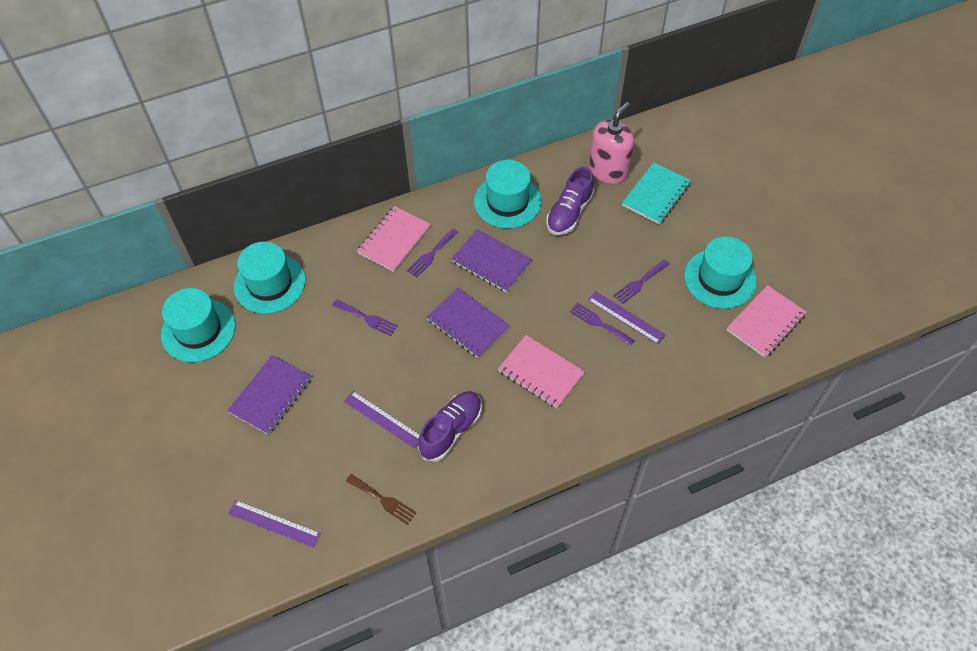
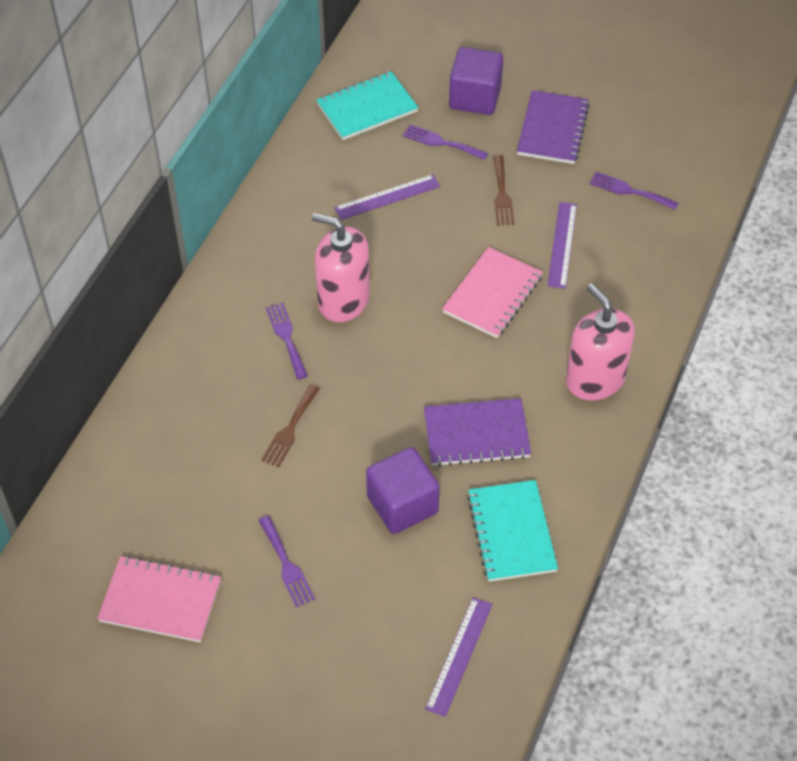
brown fork: 1 -> 2
pink notebook: 3 -> 2
pink soap dispenser: 1 -> 2
purple cube: 0 -> 2
purple notebook: 3 -> 2
purple shoe: 2 -> 0
turquoise hat: 4 -> 0
turquoise notebook: 1 -> 2

